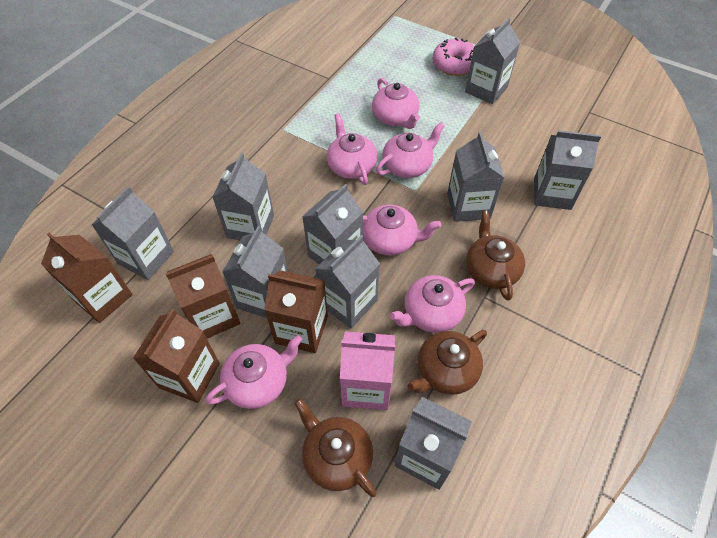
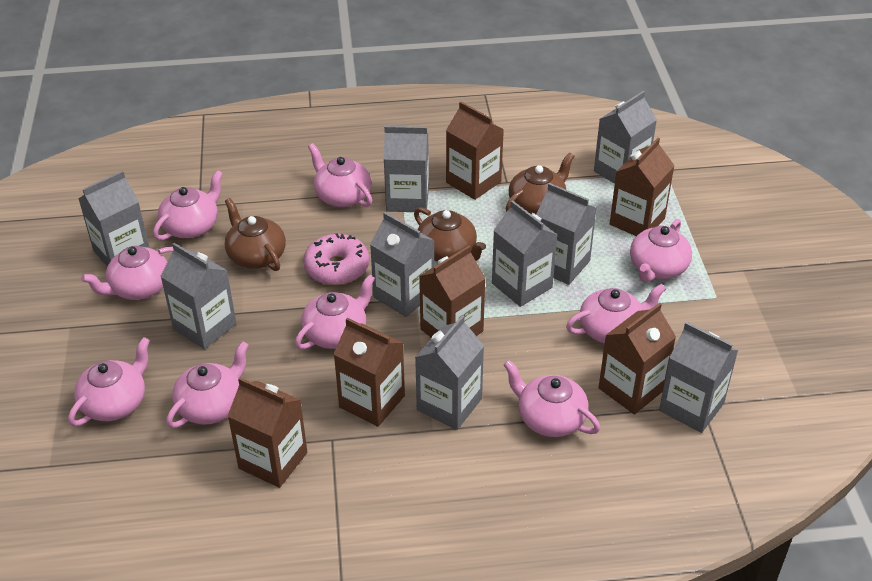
brown carton: 4 -> 6
pink carton: 1 -> 0
pink teapot: 6 -> 9

